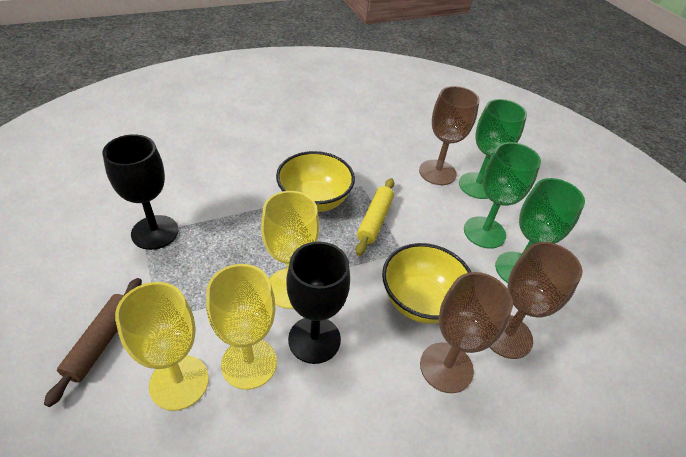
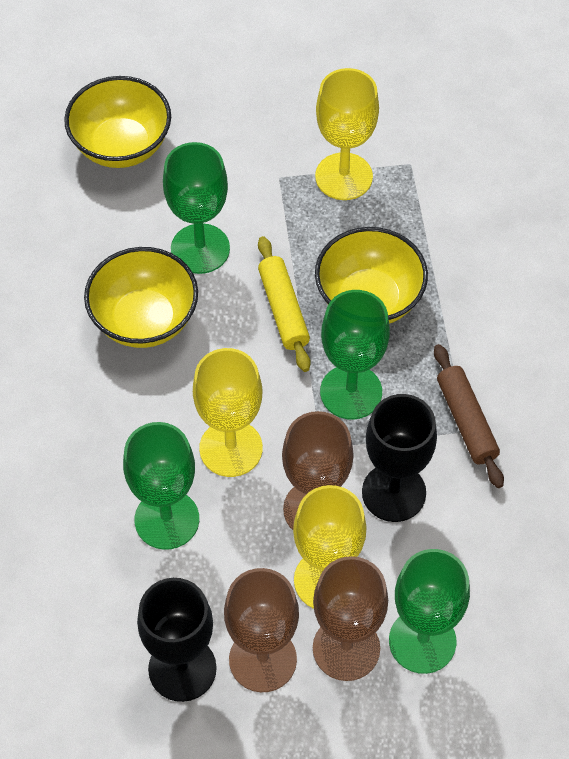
green goblet: 3 -> 4
yellow bowl: 2 -> 3

